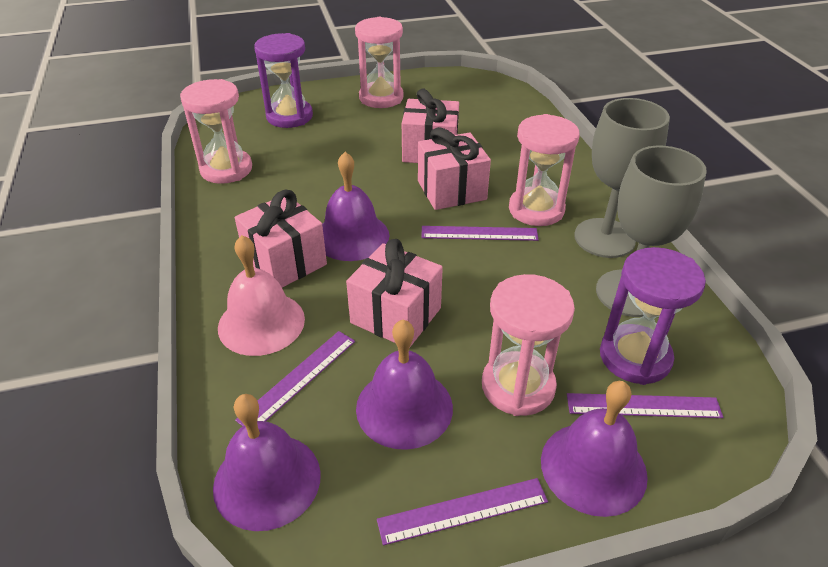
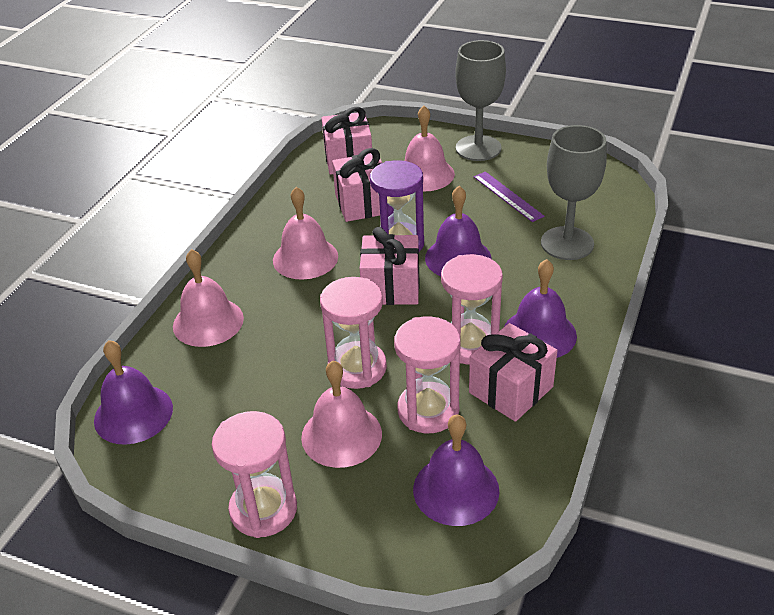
pink bell: 1 -> 4
purple hourglass: 2 -> 1
purple ruler: 4 -> 1

